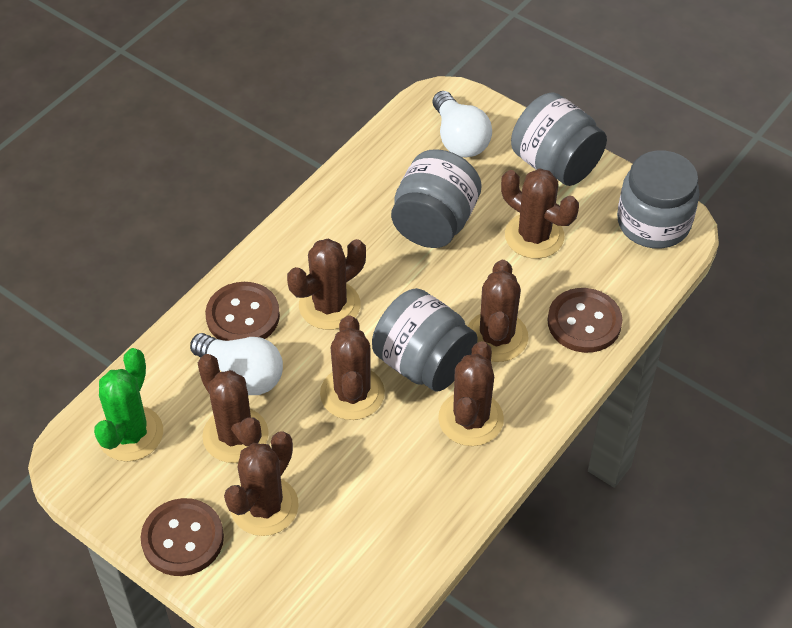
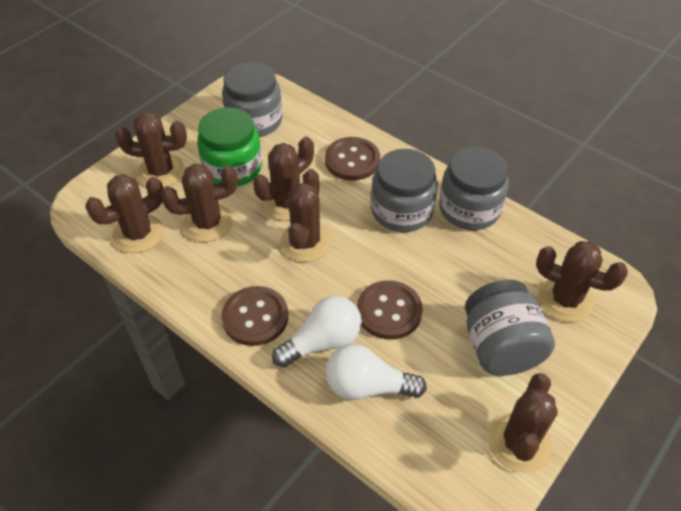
green cactus: 1 -> 0
green jar: 0 -> 1

